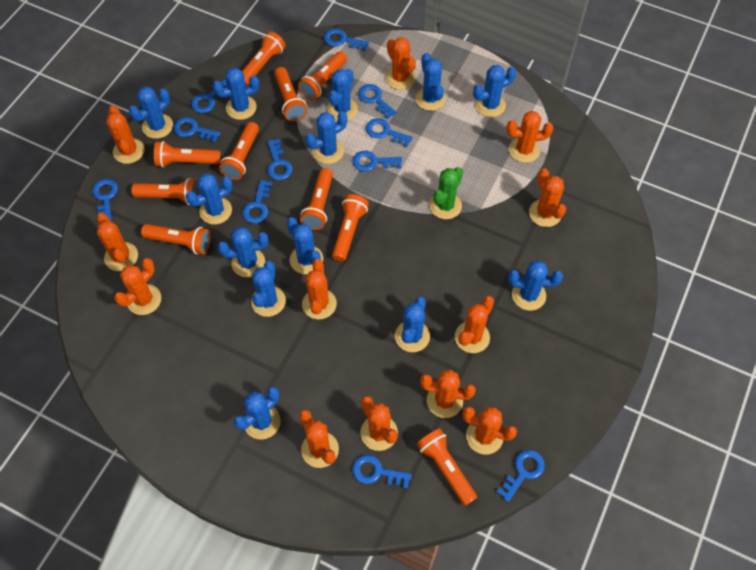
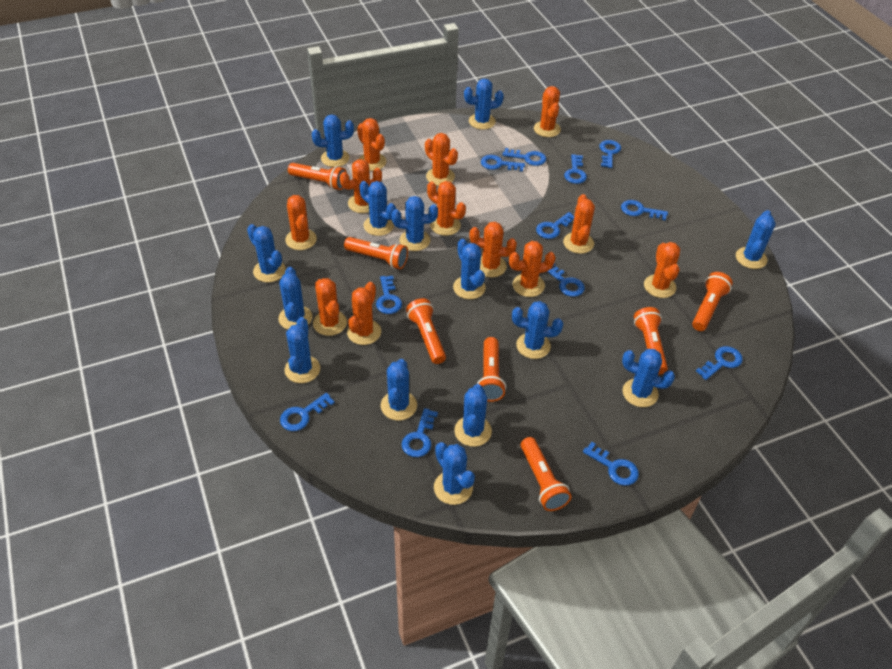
blue cactus: 13 -> 14
blue key: 11 -> 12
green cactus: 1 -> 0
orange flashlight: 10 -> 7

